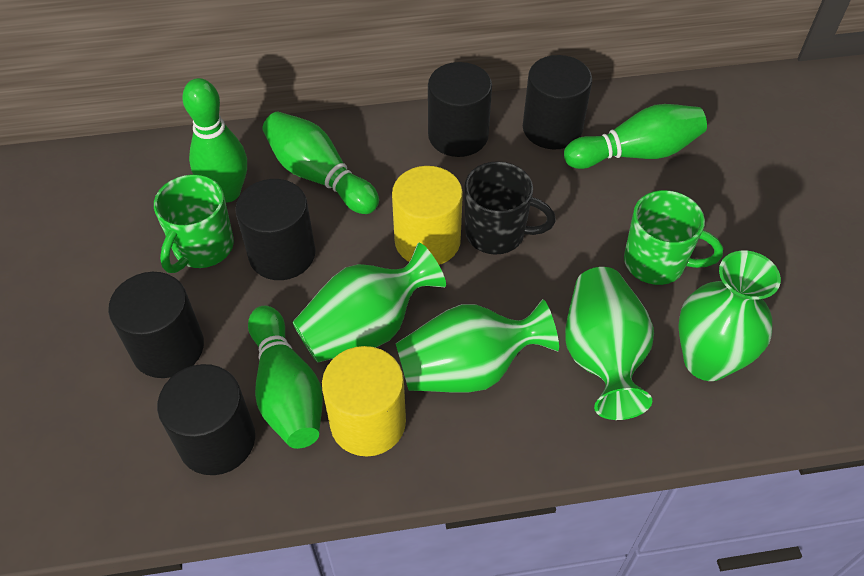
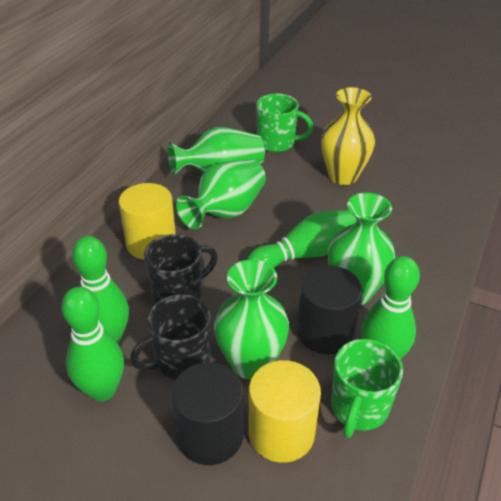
black cylinder: 5 -> 2
black mug: 1 -> 2
yellow vase: 0 -> 1

